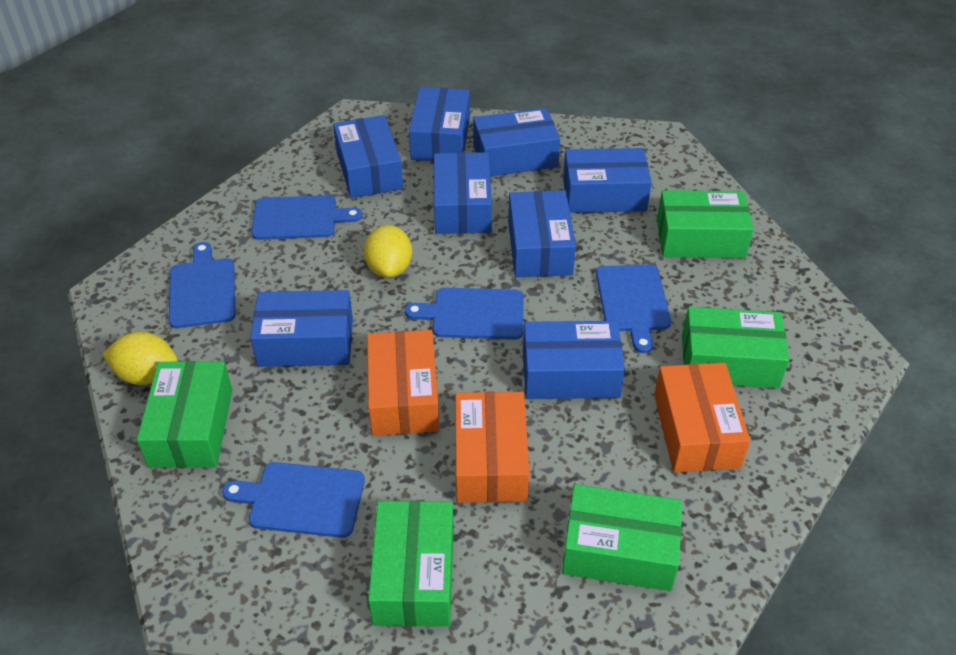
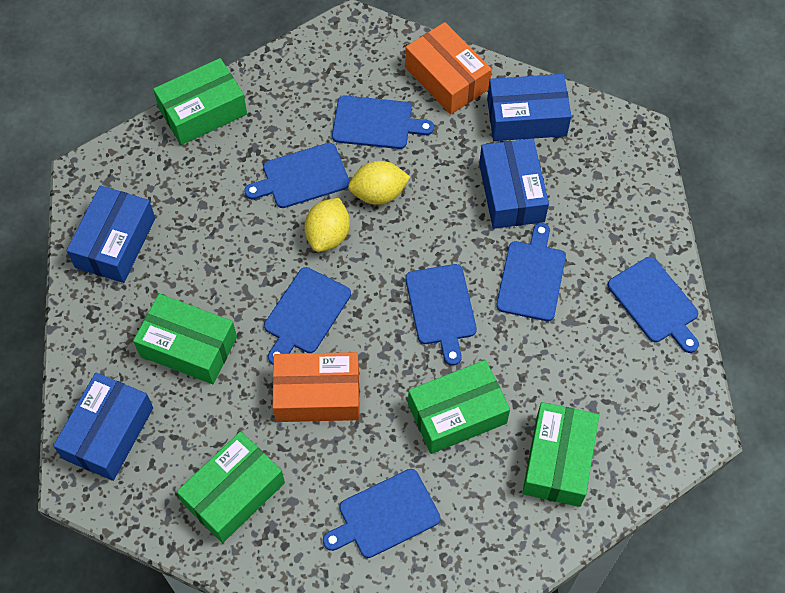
blue box: 8 -> 4
blue cutting board: 5 -> 7
orange box: 3 -> 2

